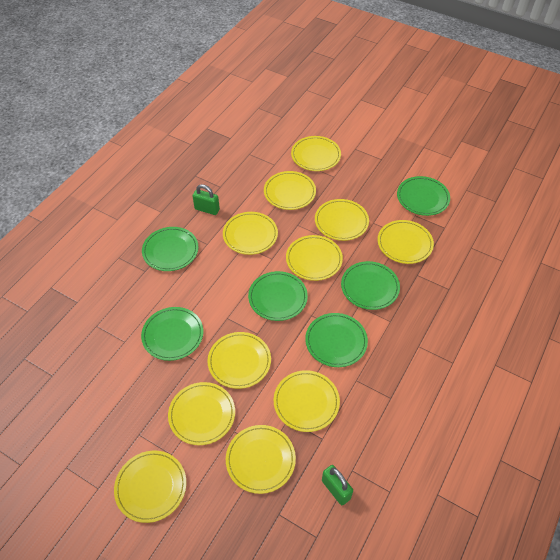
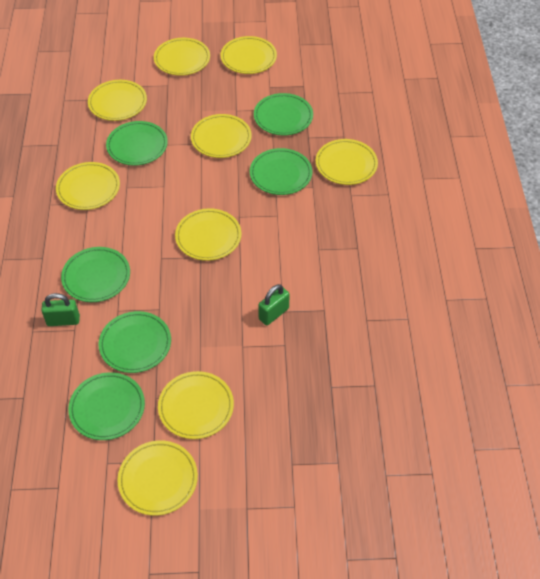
yellow plate: 11 -> 9

